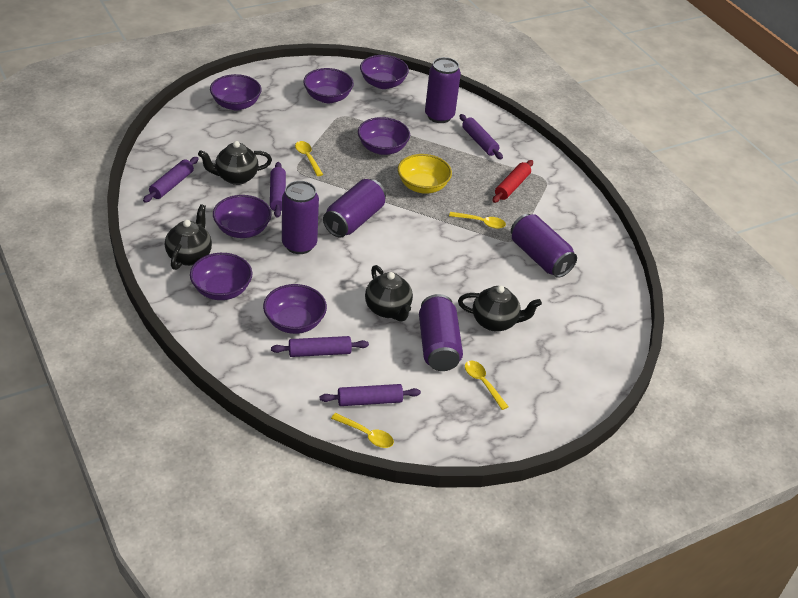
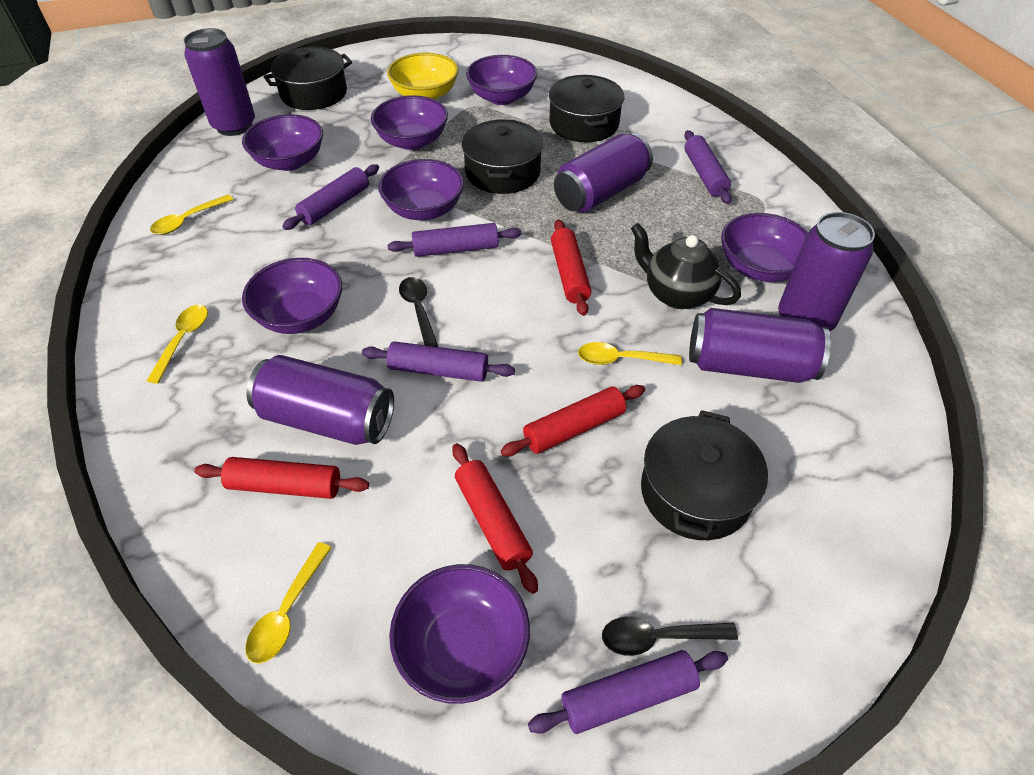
black pot: 0 -> 4
black spoon: 0 -> 2
black teapot: 4 -> 1
red rolling pin: 1 -> 4

